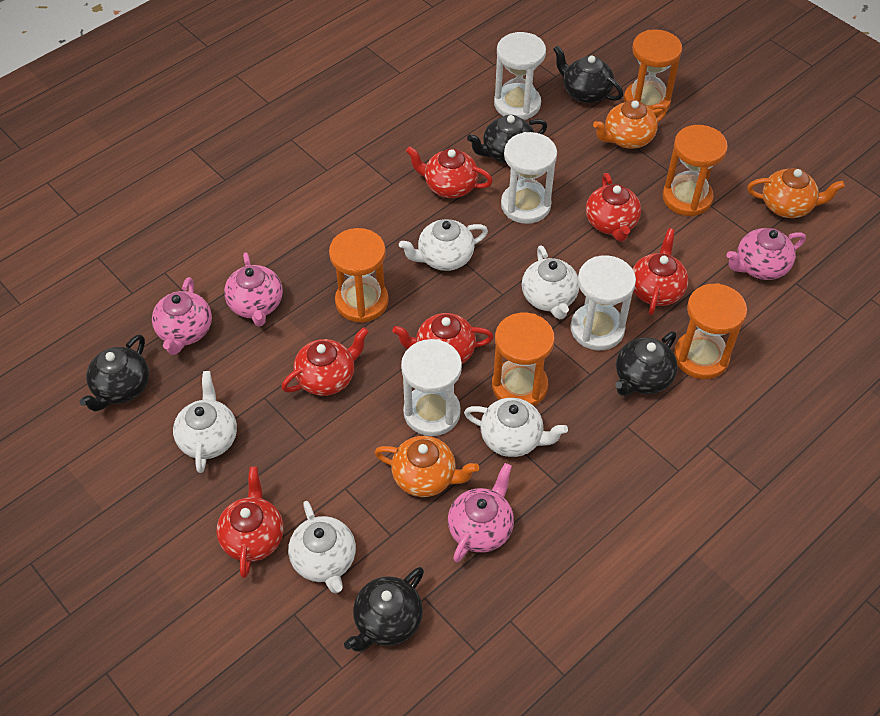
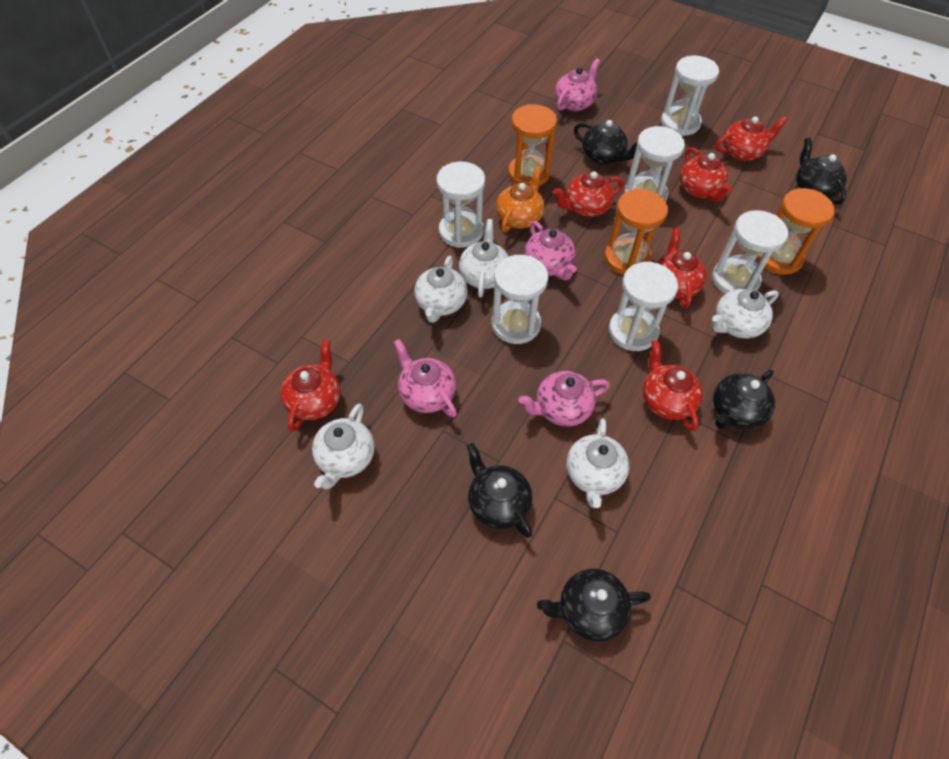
orange hourglass: 5 -> 3
orange teapot: 3 -> 1
white hourglass: 4 -> 6

